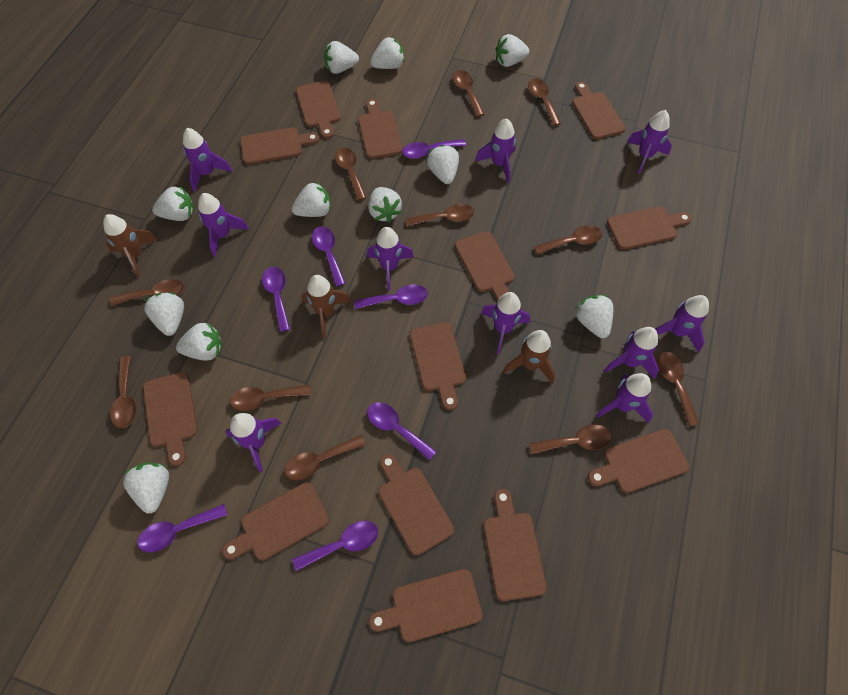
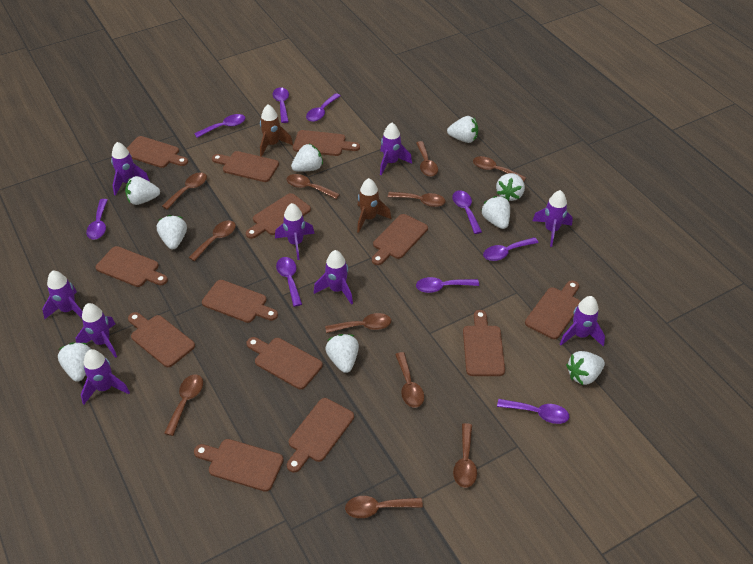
brown rocket: 3 -> 2
purple rocket: 10 -> 9
purple spoon: 7 -> 9
white strawberry: 11 -> 9

